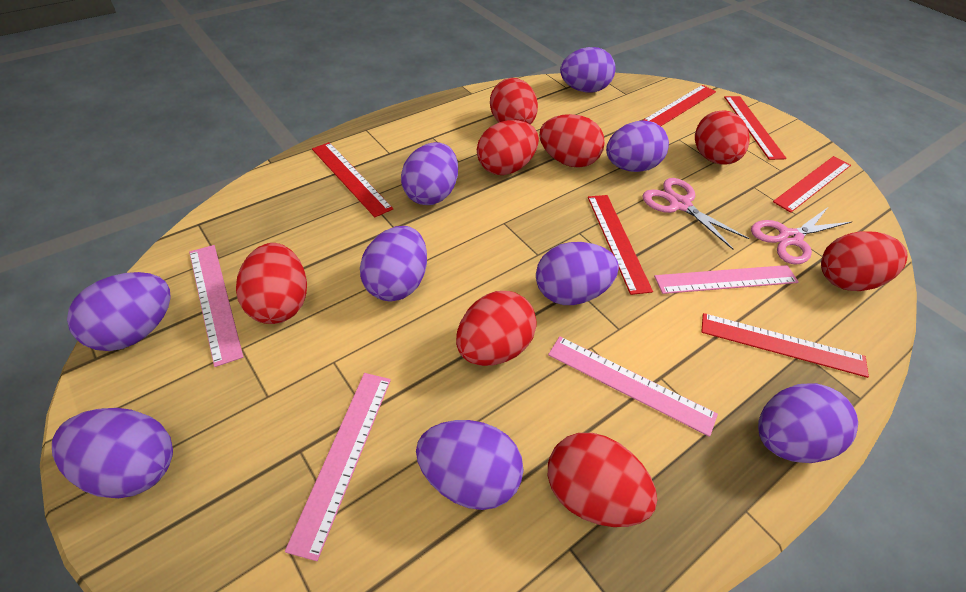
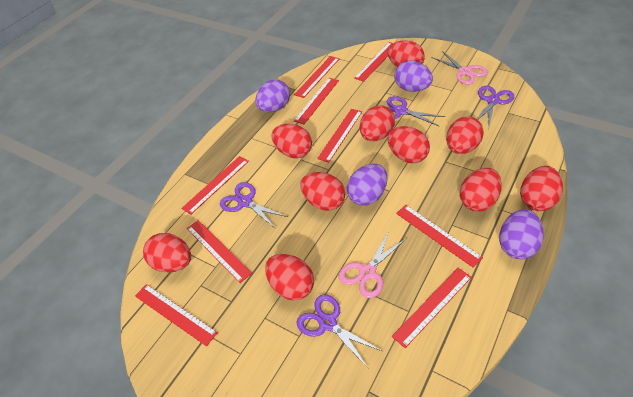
pink ruler: 4 -> 0
purple egg: 9 -> 4
purple scissors: 0 -> 4
red egg: 8 -> 10
red ruler: 6 -> 9

